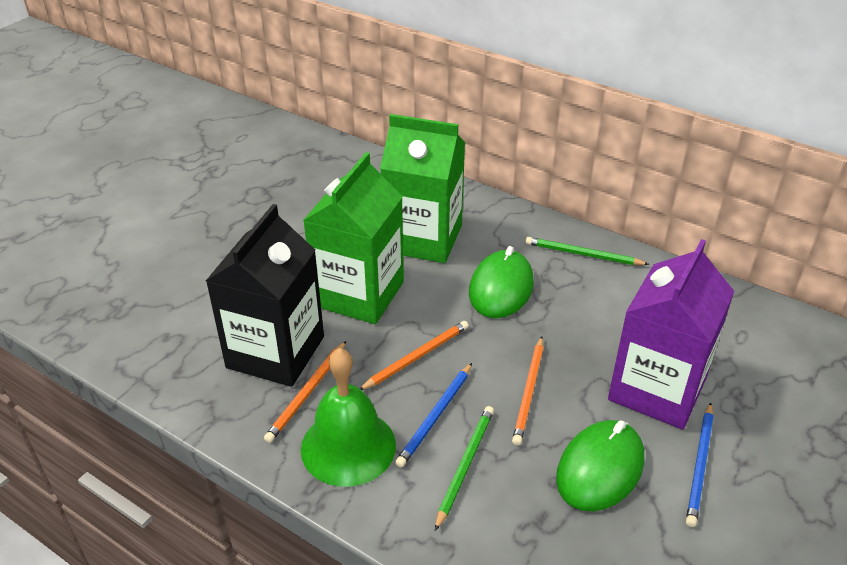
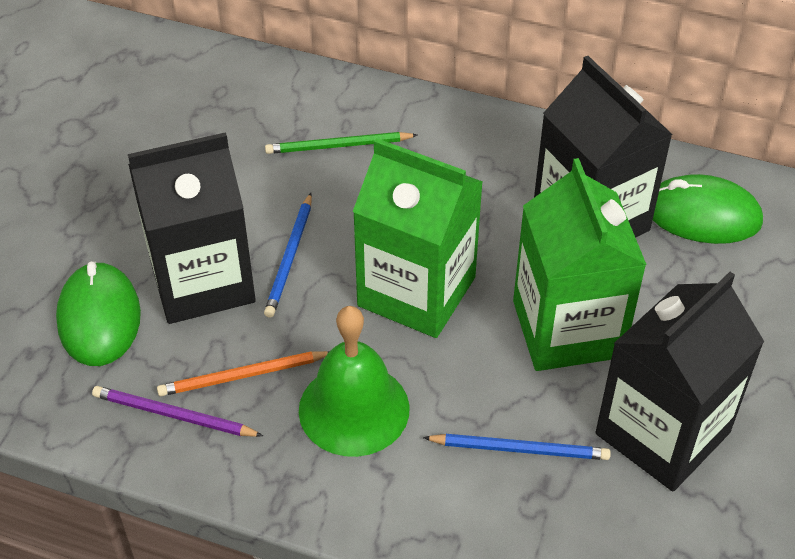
black carton: 1 -> 3
green pencil: 2 -> 1
orange pencil: 3 -> 1
purple carton: 1 -> 0
purple pencil: 0 -> 1

